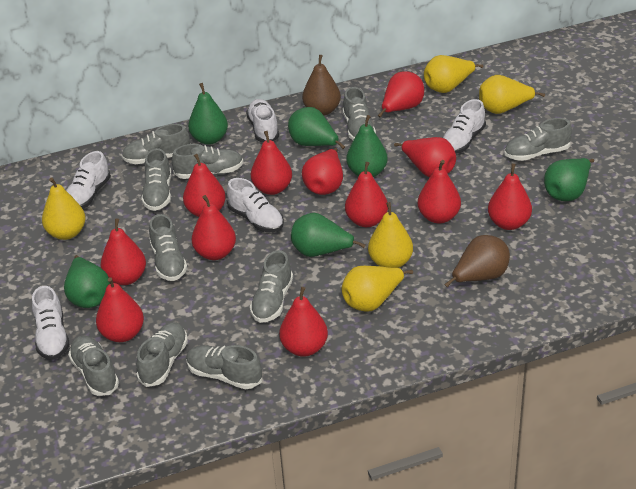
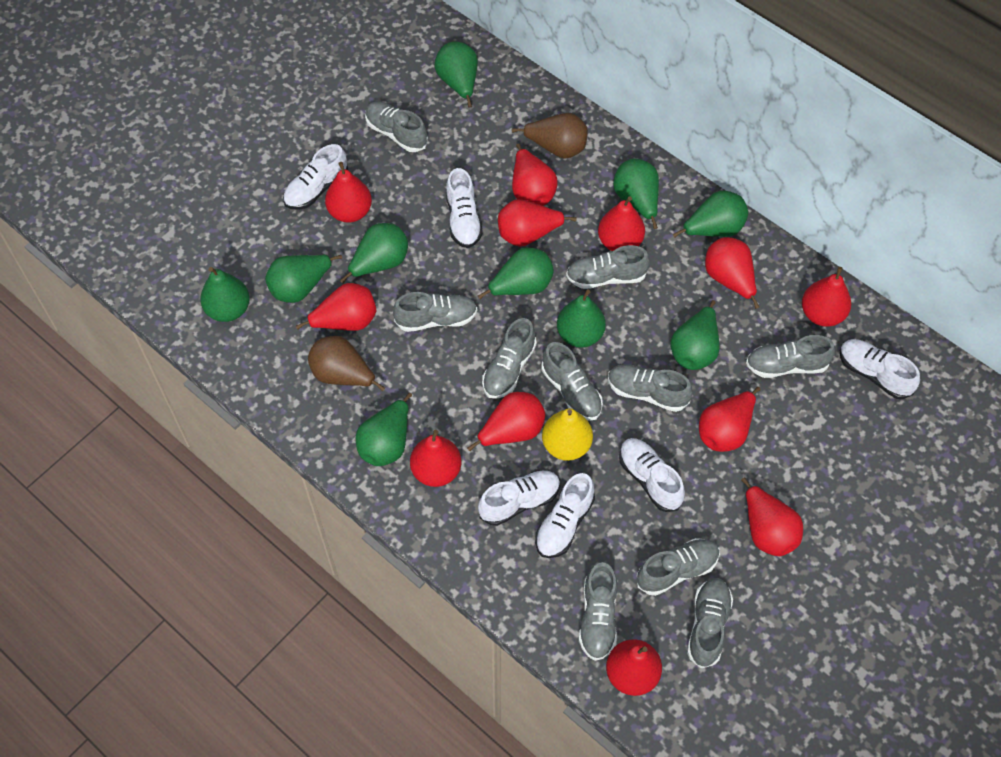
green pear: 6 -> 10
white shoe: 5 -> 6
yellow pear: 5 -> 1

